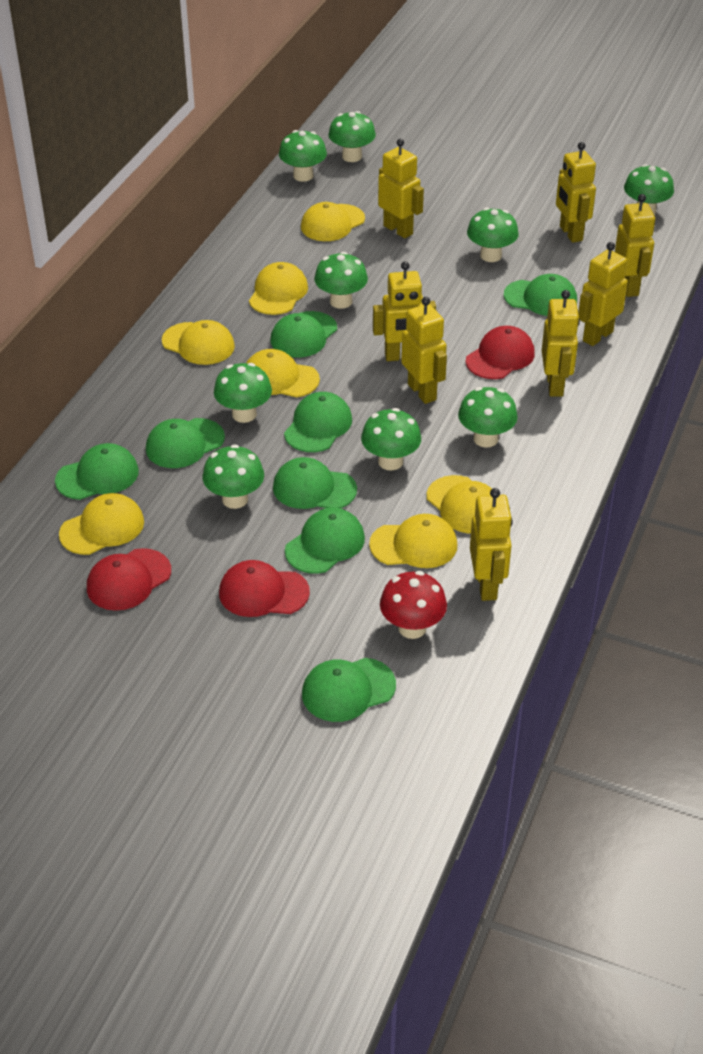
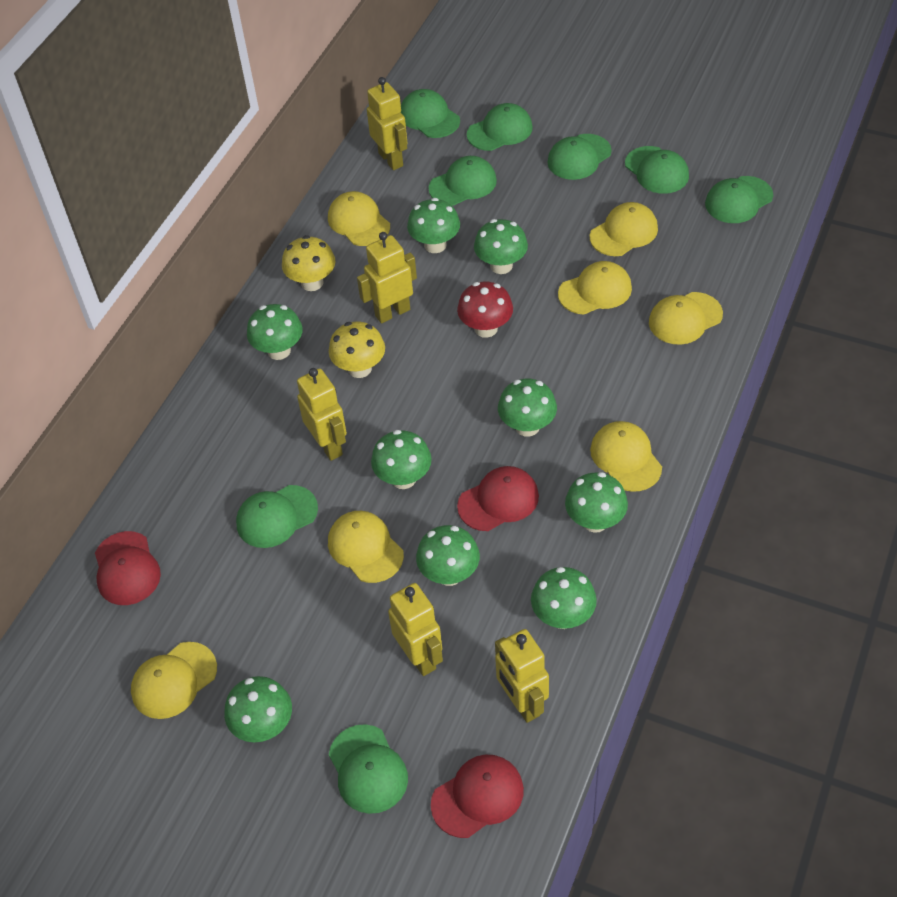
yellow mushroom: 0 -> 2
yellow robot: 8 -> 5

